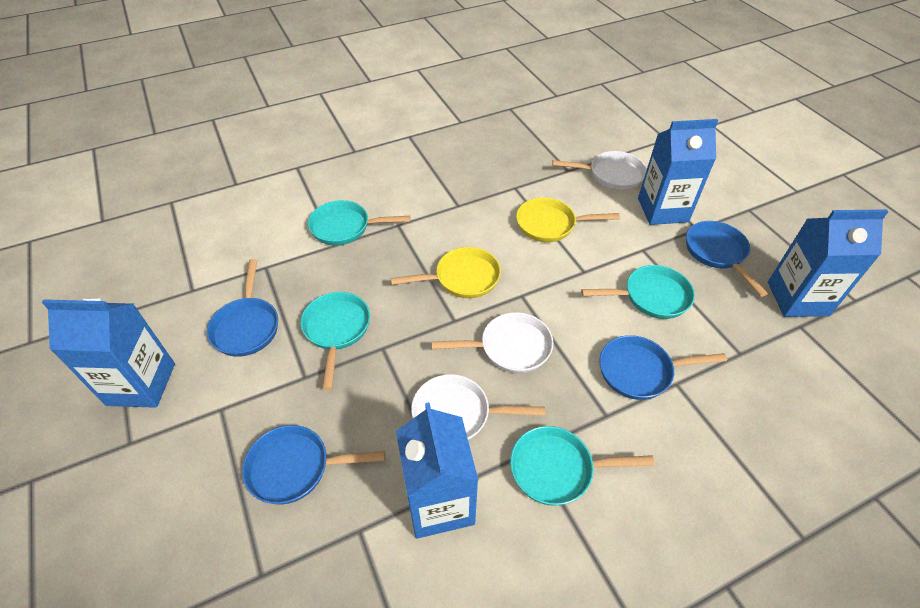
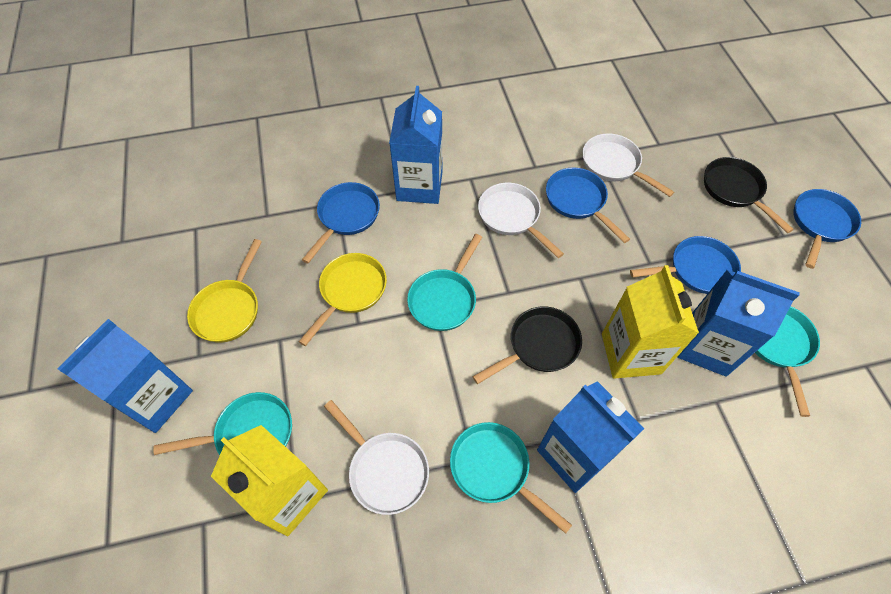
black pan: 0 -> 2
yellow carton: 0 -> 2

